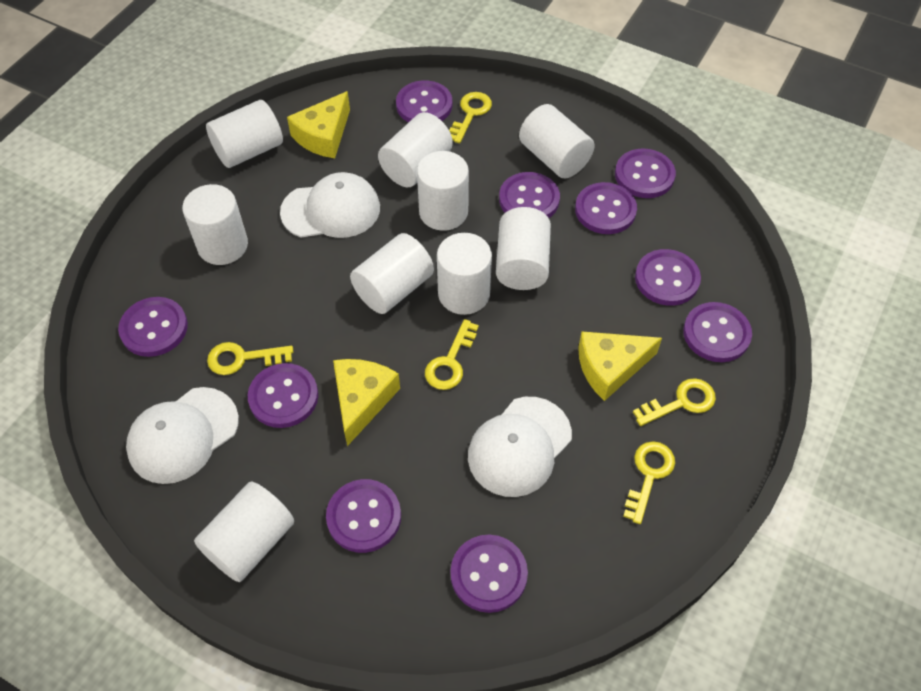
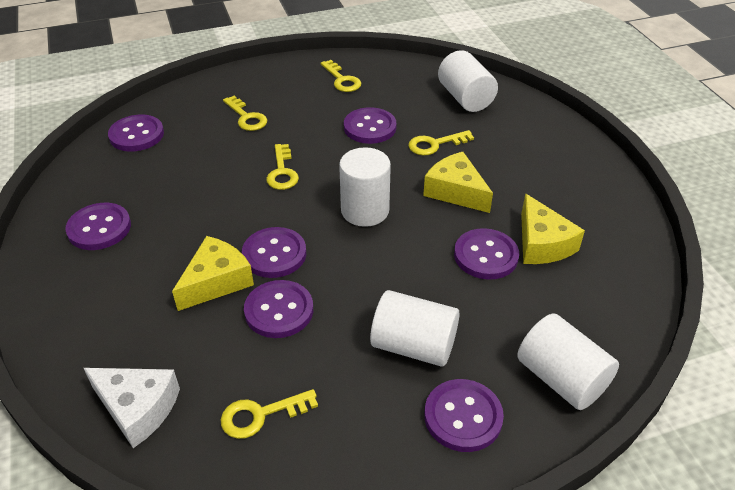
purple button: 10 -> 7
white cap: 3 -> 0
white cheese: 0 -> 1
white cylinder: 9 -> 4

